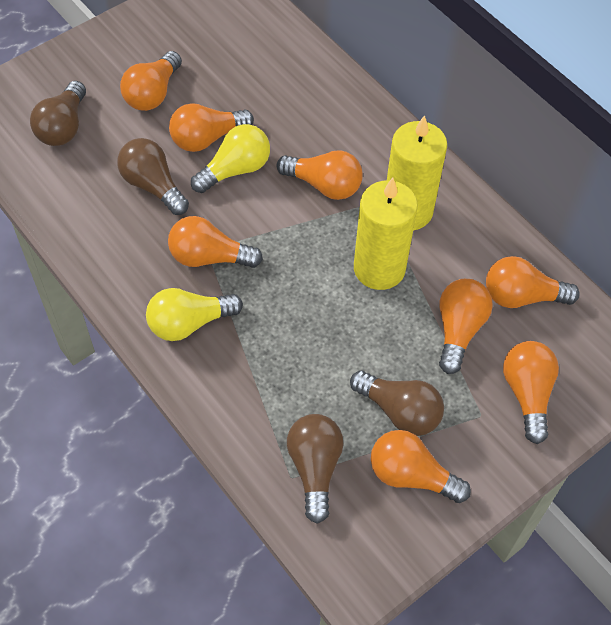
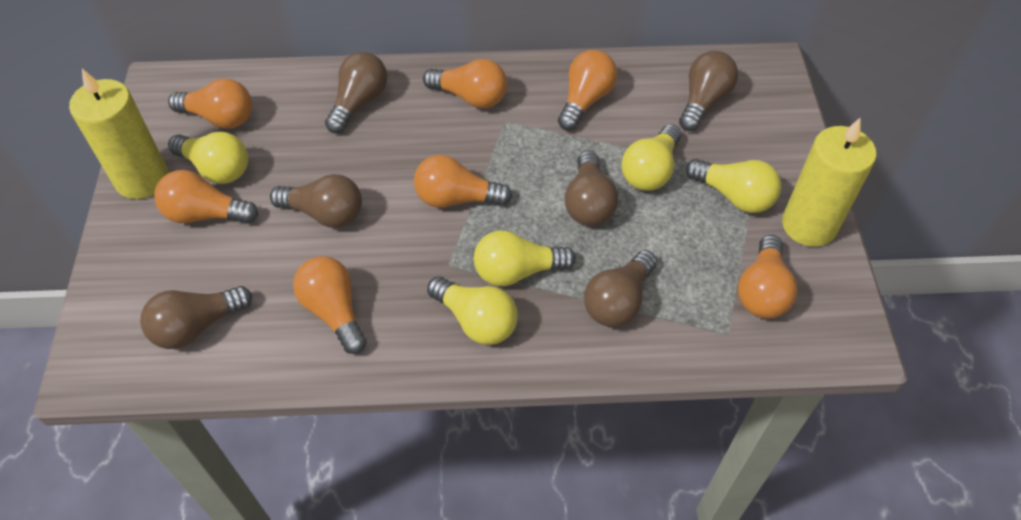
brown light bulb: 4 -> 6
orange light bulb: 8 -> 7
yellow light bulb: 2 -> 5

